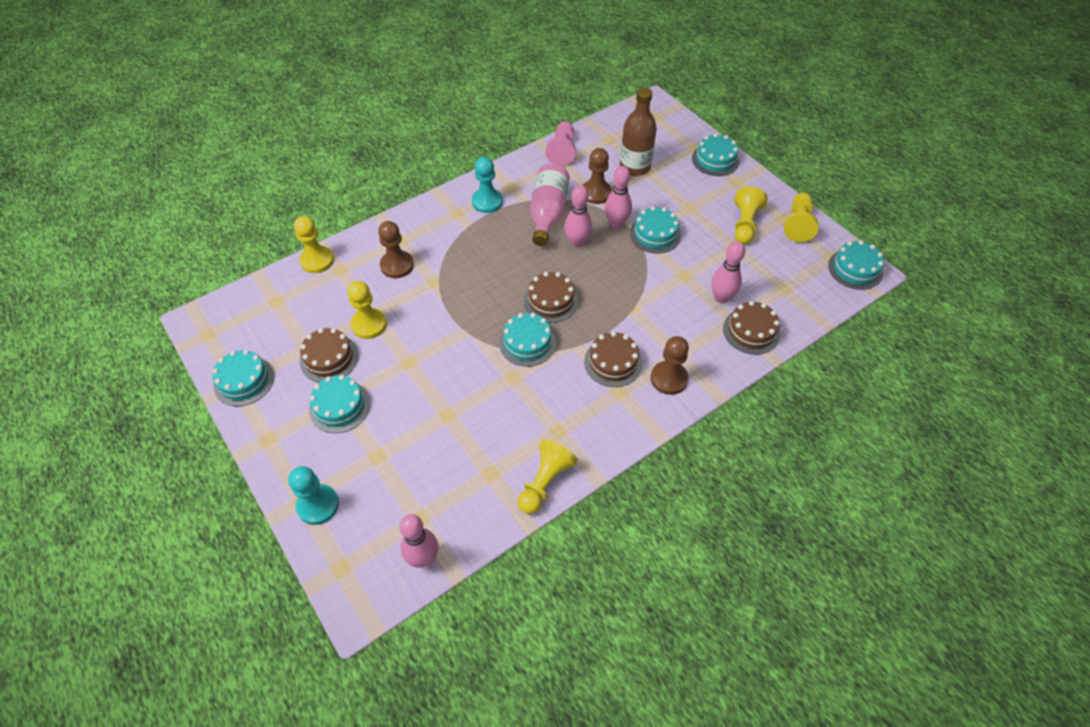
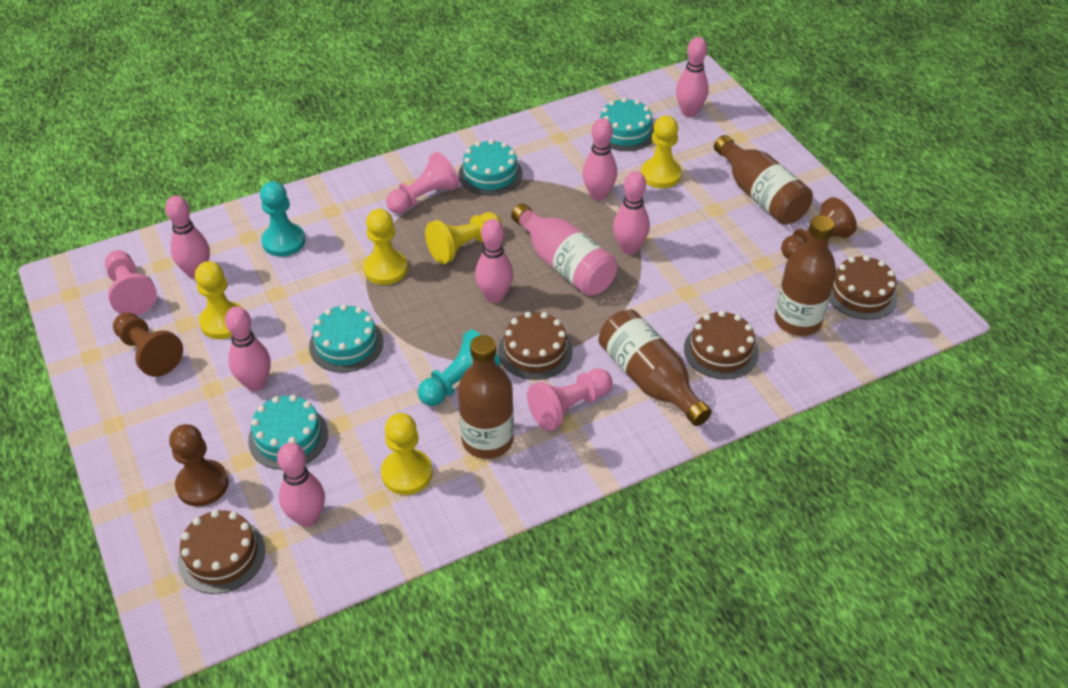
brown bottle: 1 -> 4
pink bowling pin: 4 -> 7
pink pawn: 1 -> 3
turquoise cake: 6 -> 4

